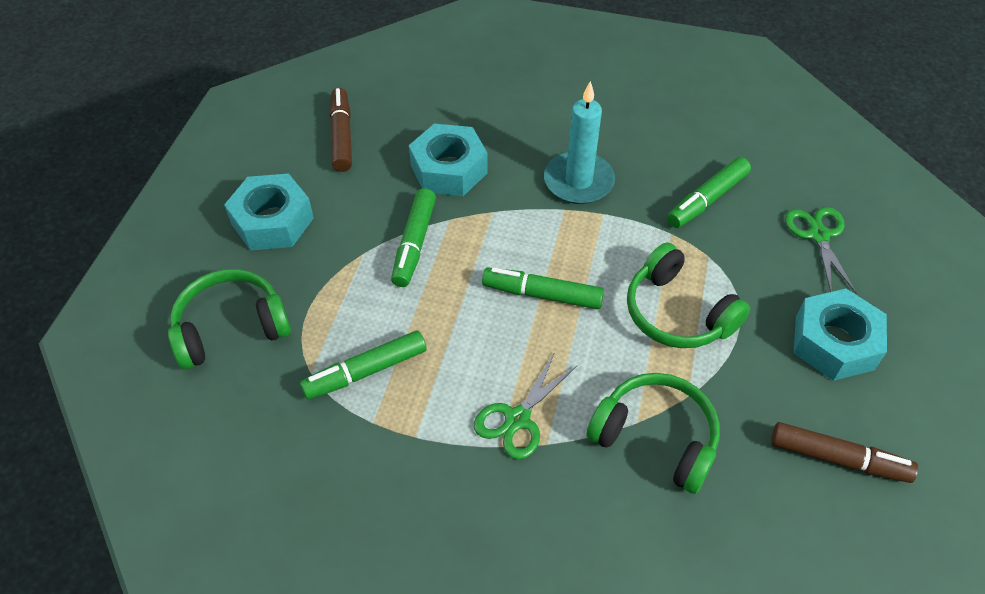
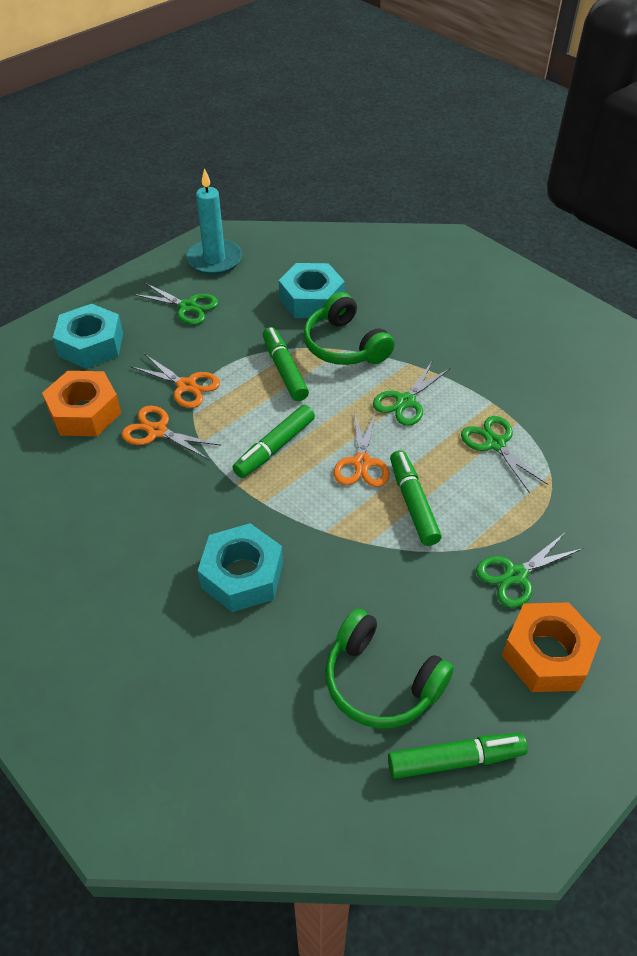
brown marker: 2 -> 0
green headphones: 3 -> 2
green scissors: 2 -> 4
orange nut: 0 -> 2
orange scissors: 0 -> 3

